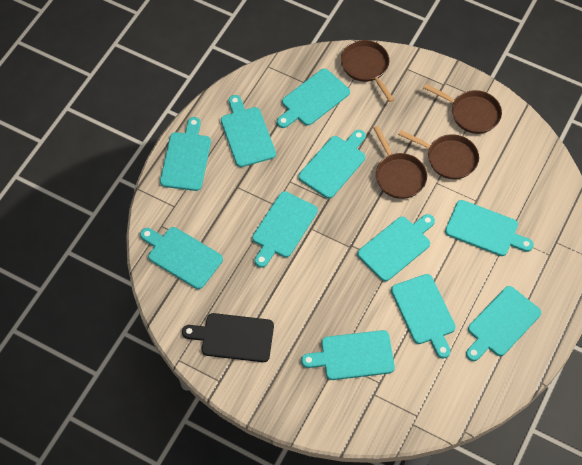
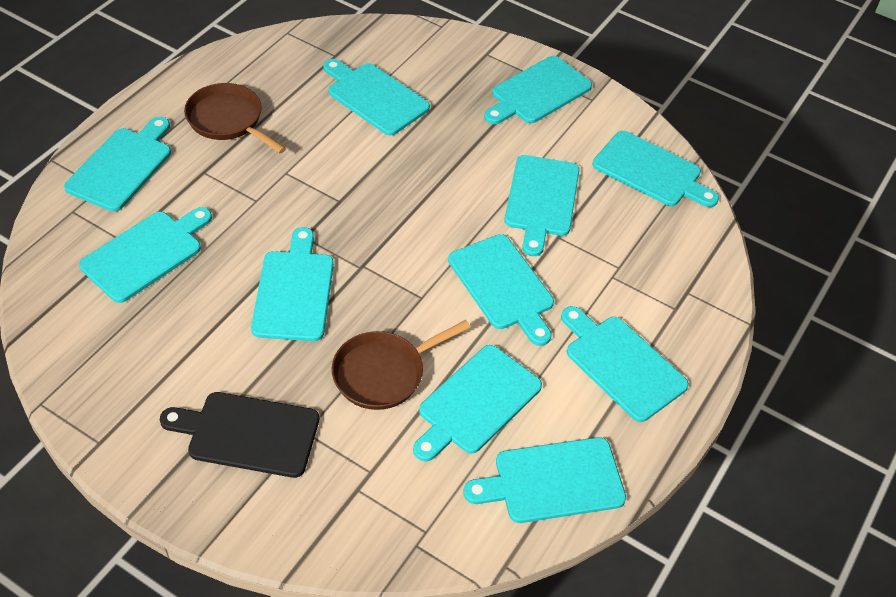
brown pan: 4 -> 2

